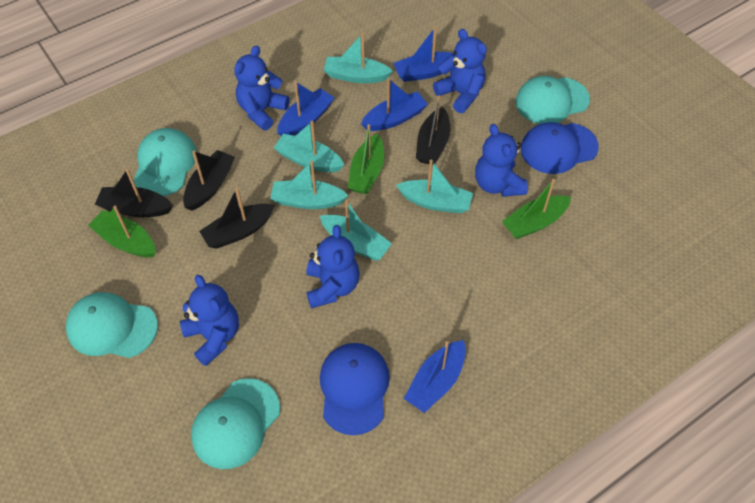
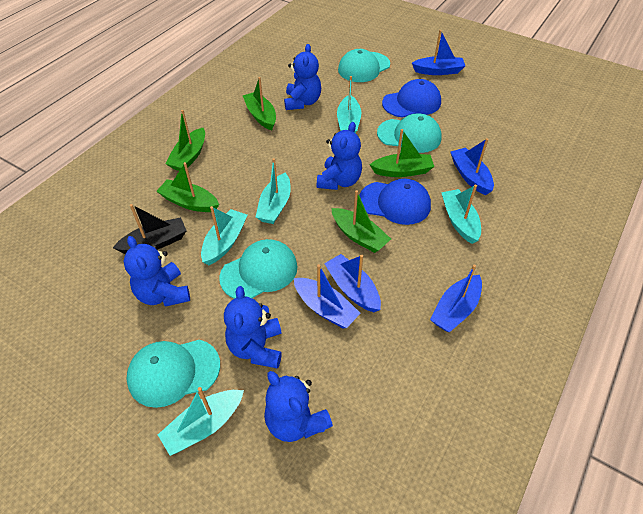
black boat: 4 -> 1
blue boat: 4 -> 5
green boat: 3 -> 5

